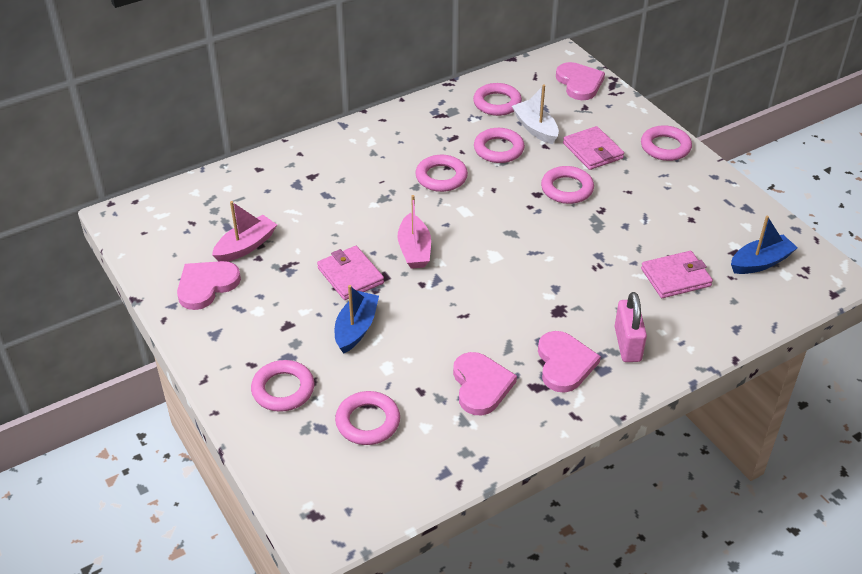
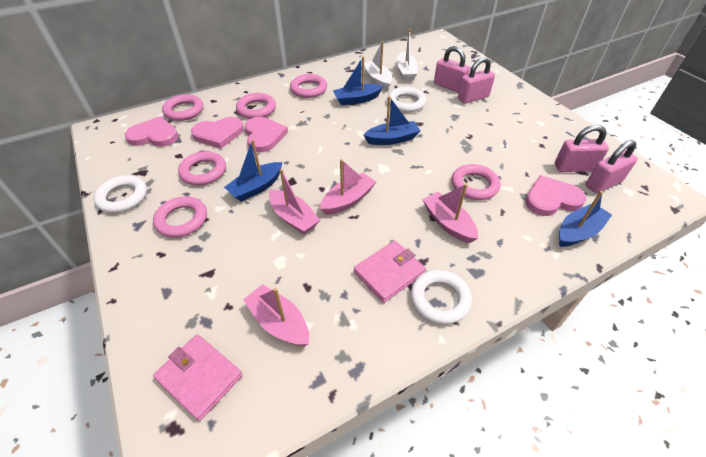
blue boat: 2 -> 4
pink boat: 2 -> 4
pink padlock: 1 -> 4
pink ring: 7 -> 6
pink wallet: 3 -> 2
white boat: 1 -> 2
white ring: 0 -> 3

